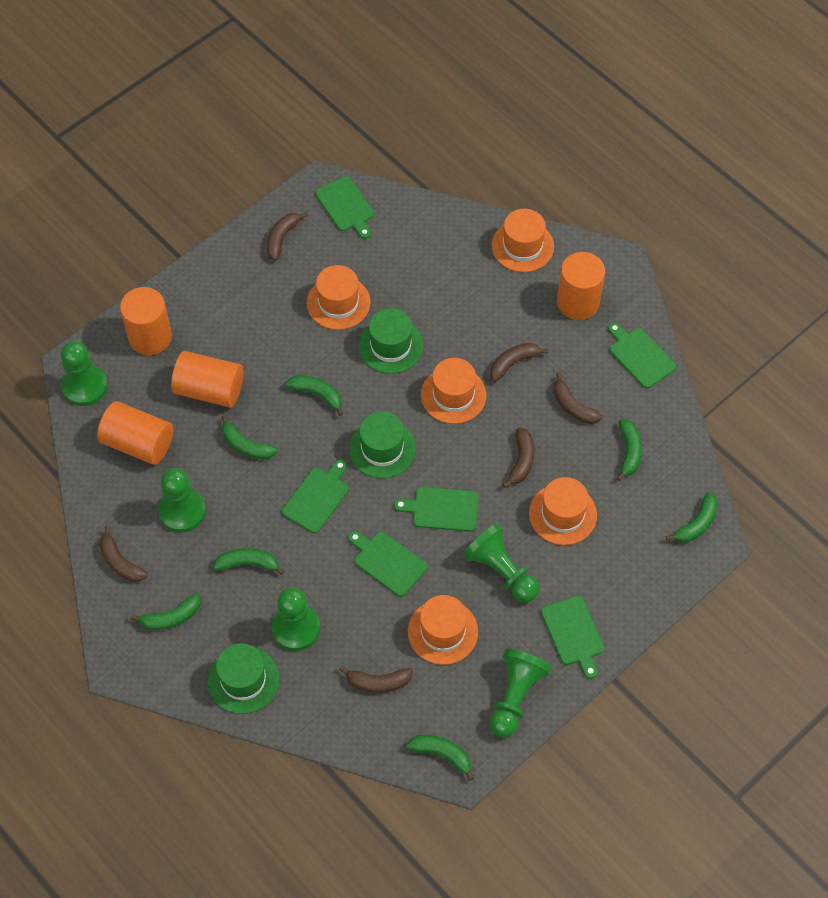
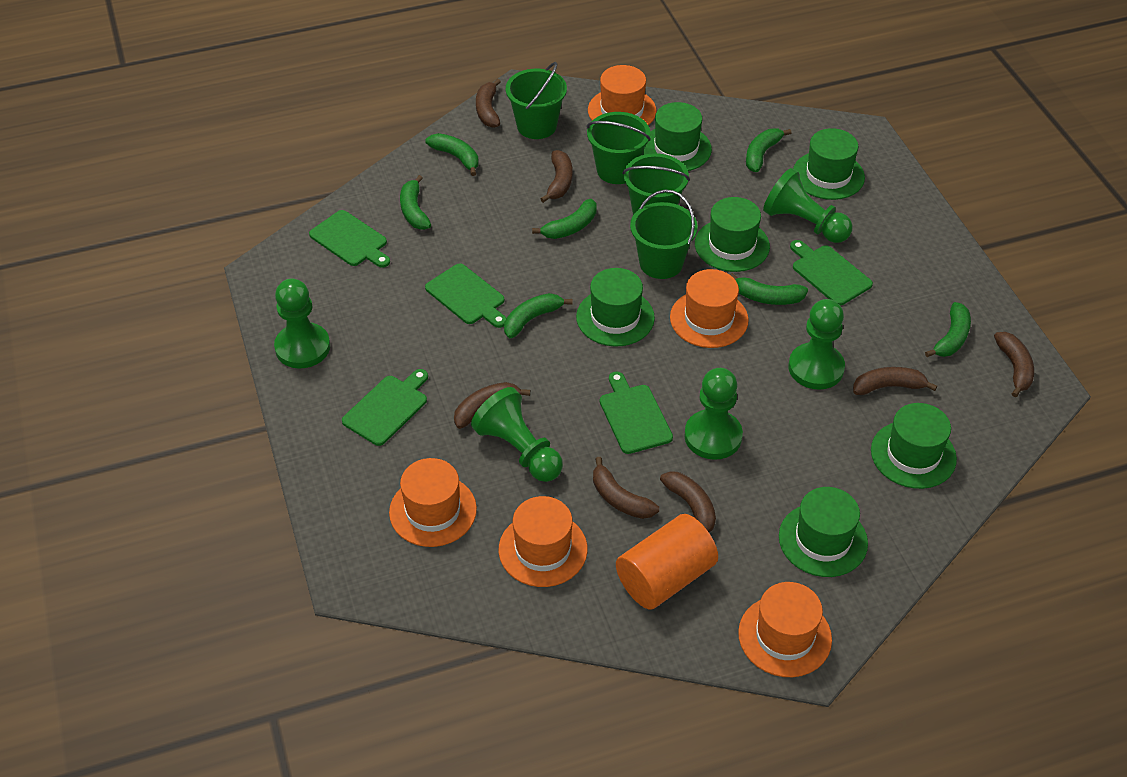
brown banana: 6 -> 7
green bucket: 0 -> 4
green cutting board: 6 -> 5
green hat: 3 -> 6
orange cylinder: 4 -> 1

